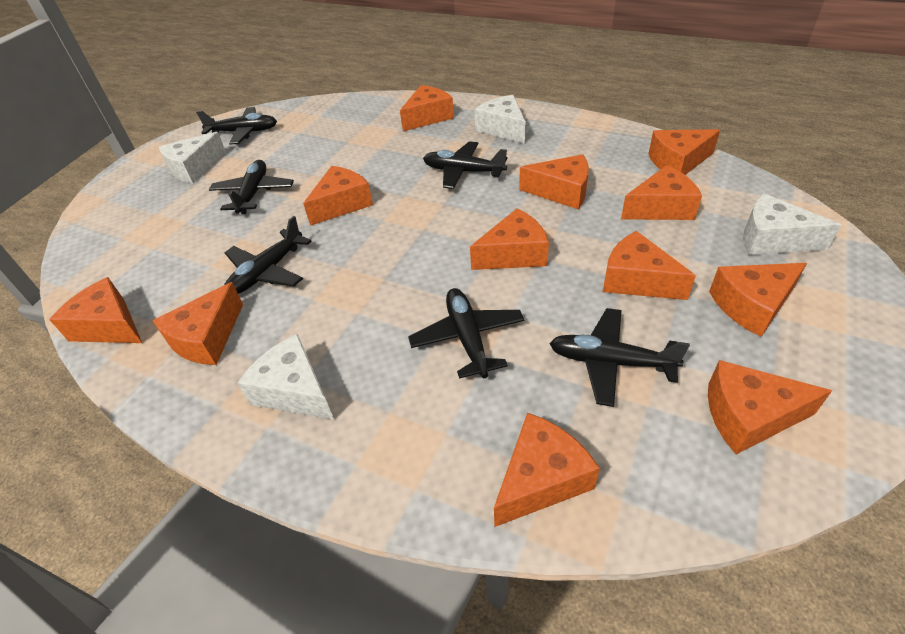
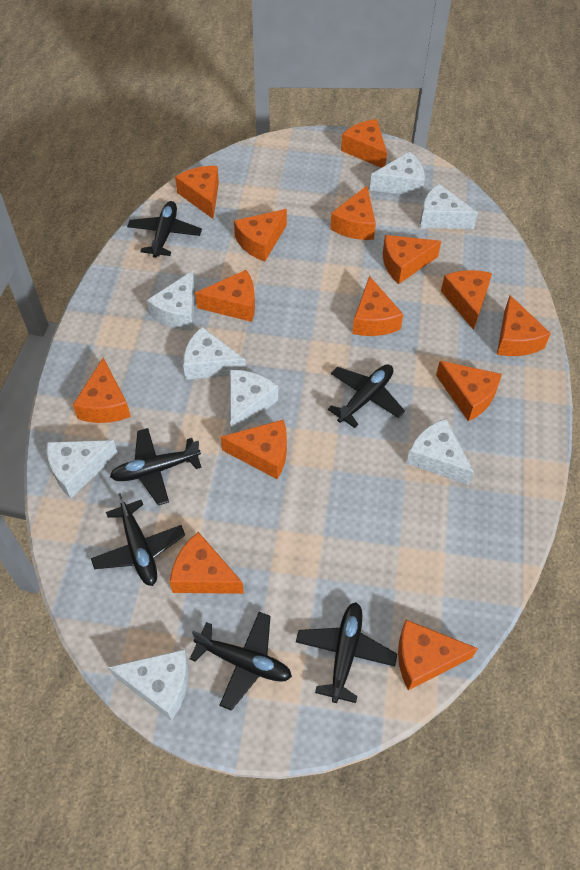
orange cheese: 12 -> 14
white cheese: 4 -> 8

